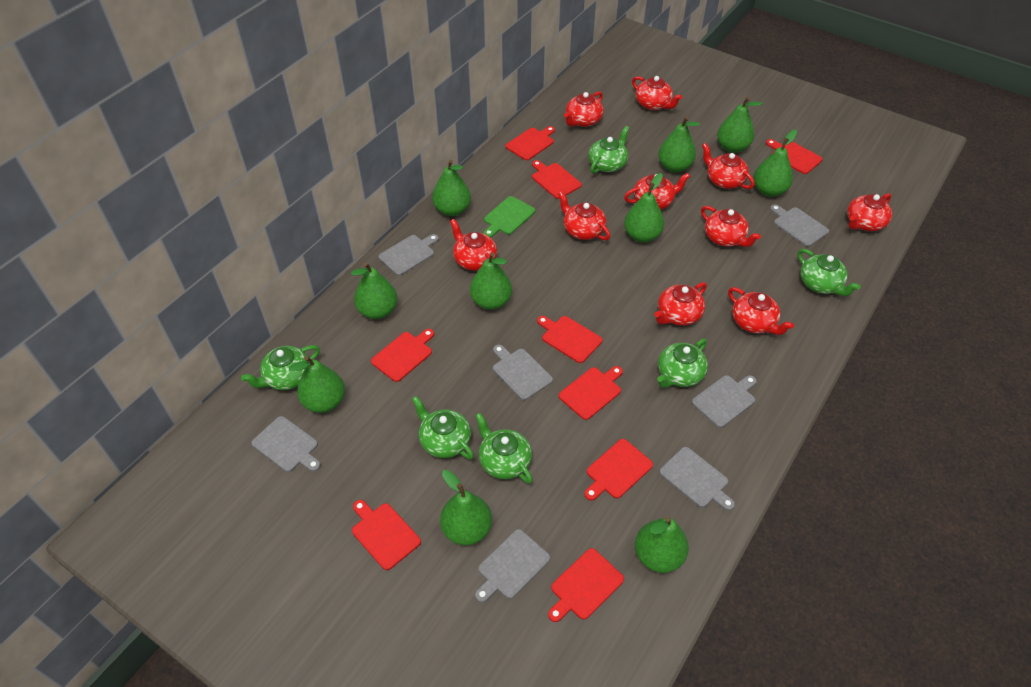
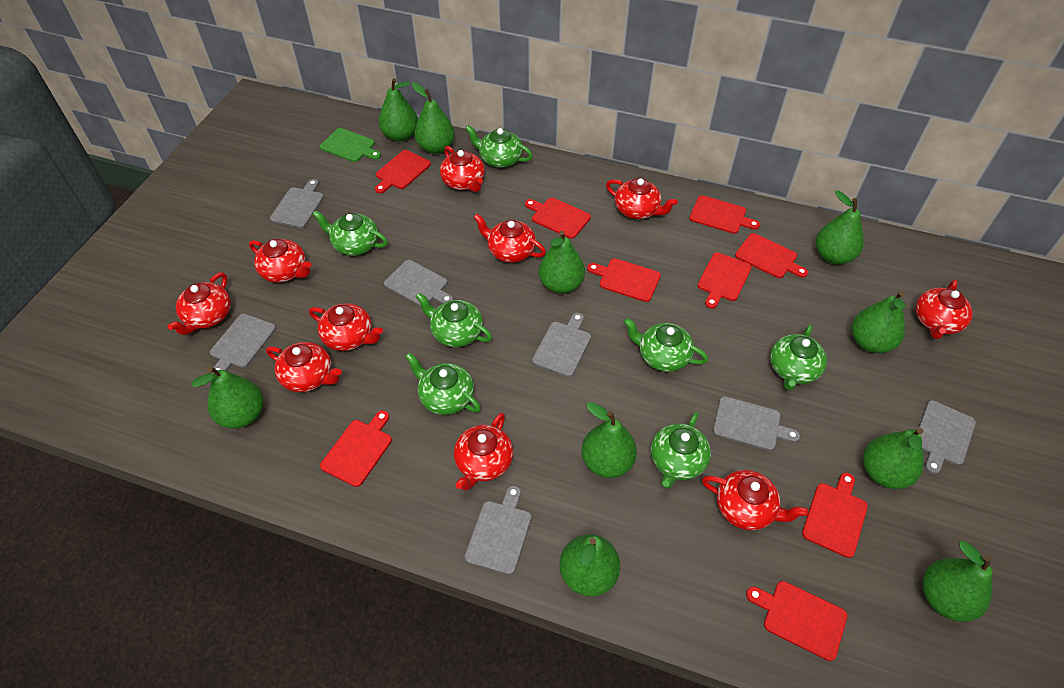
green teapot: 6 -> 7

